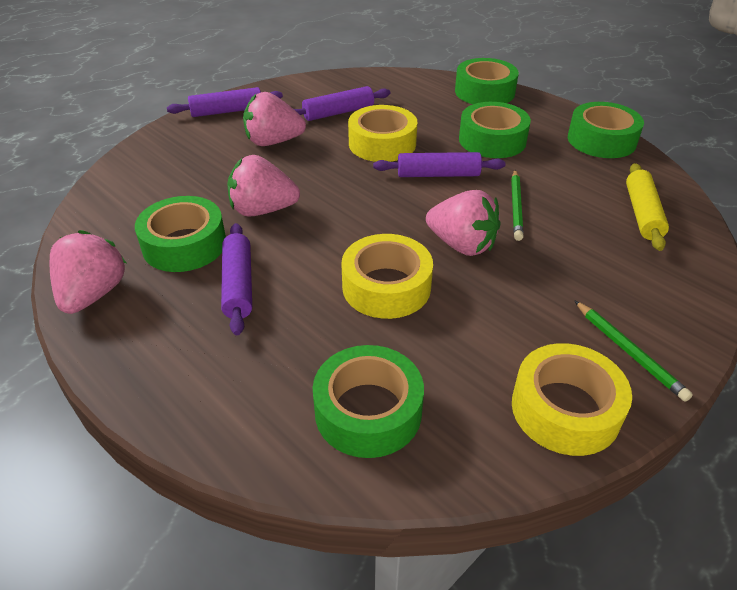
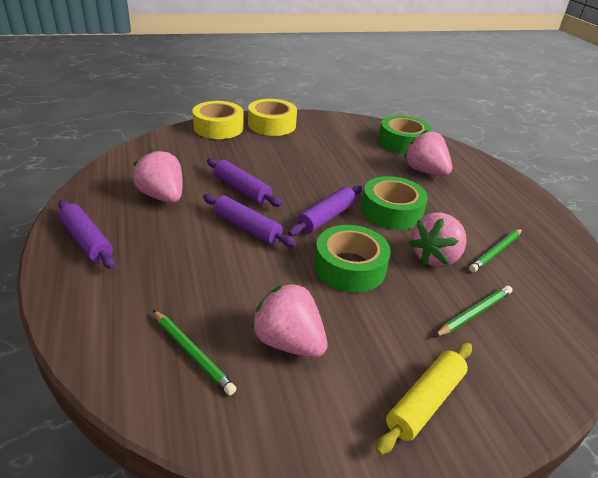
green pencil: 2 -> 3
green tape: 5 -> 3
yellow tape: 3 -> 2

